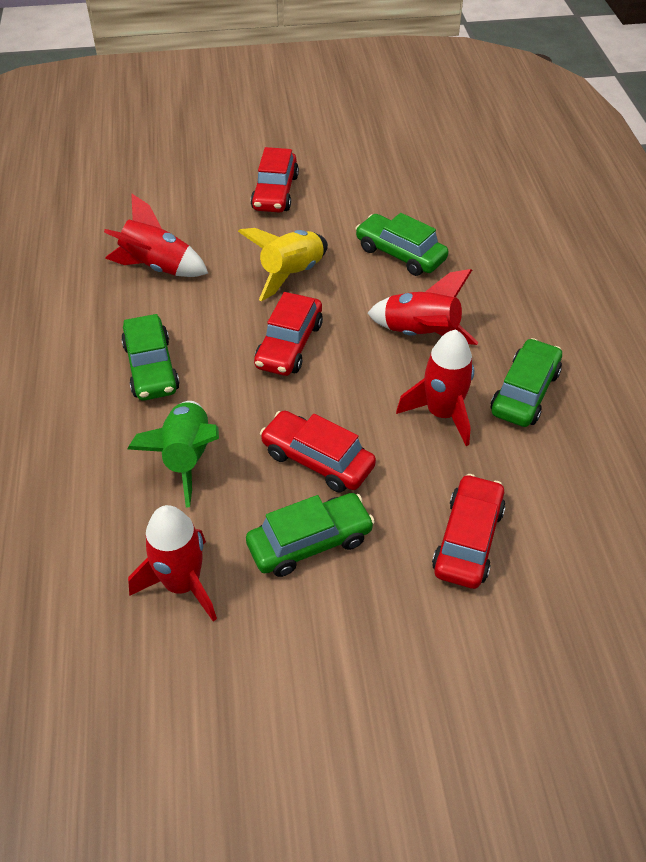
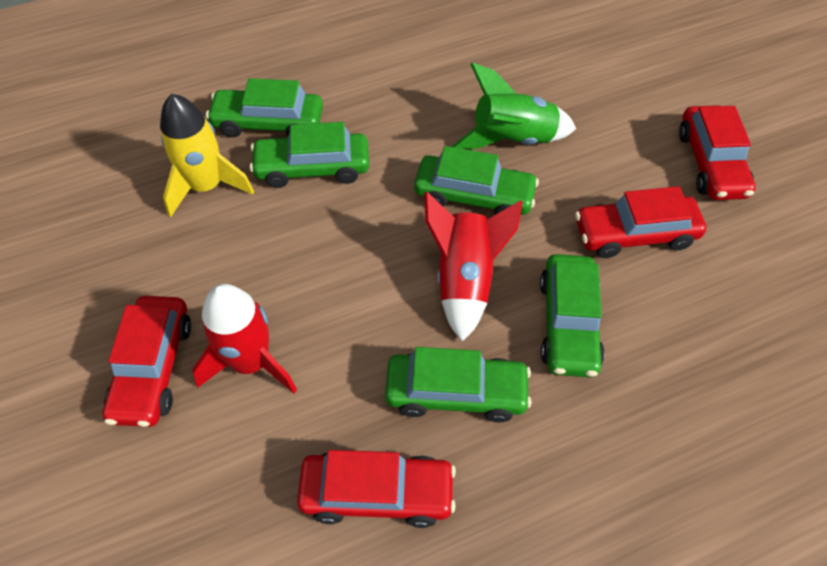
green car: 4 -> 5
red rocket: 4 -> 2

